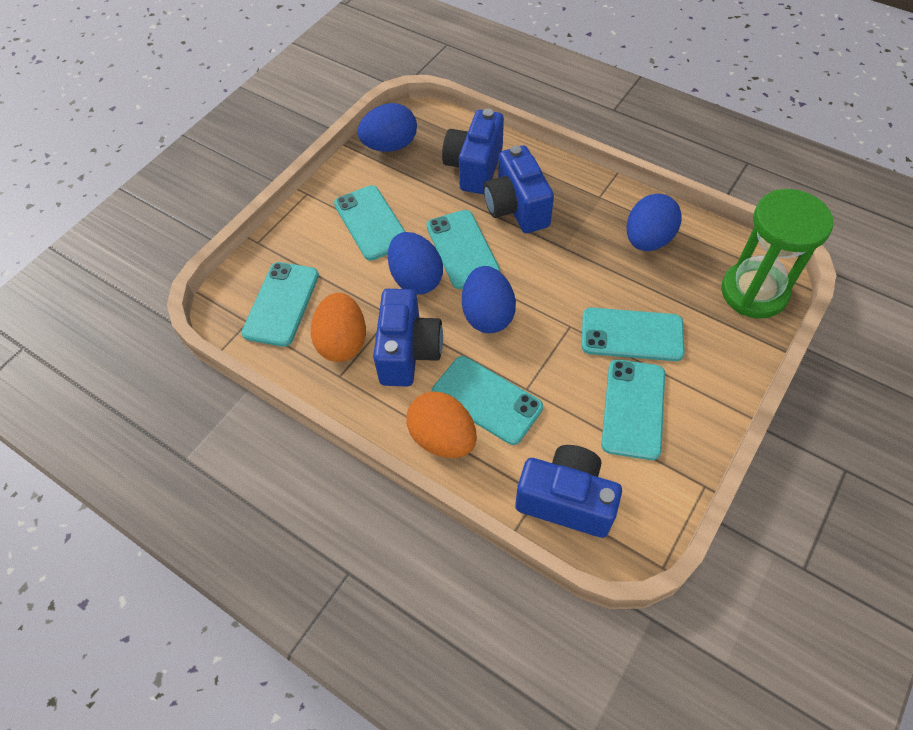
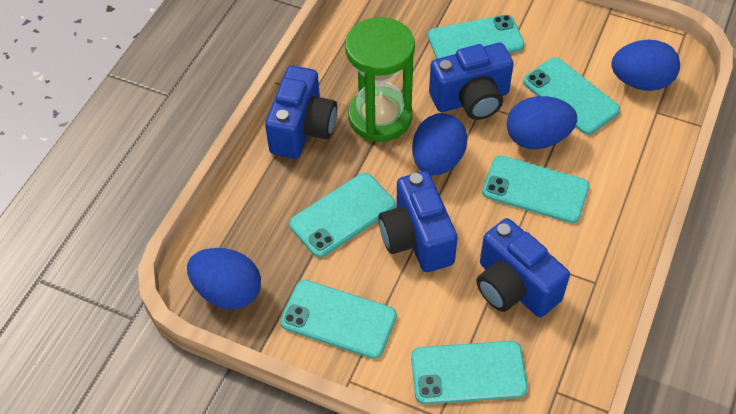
orange egg: 2 -> 0

